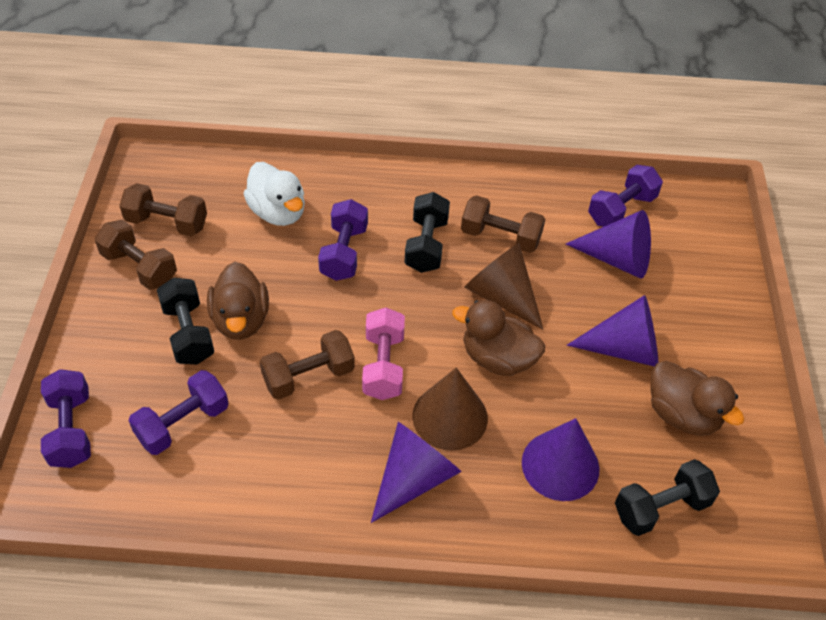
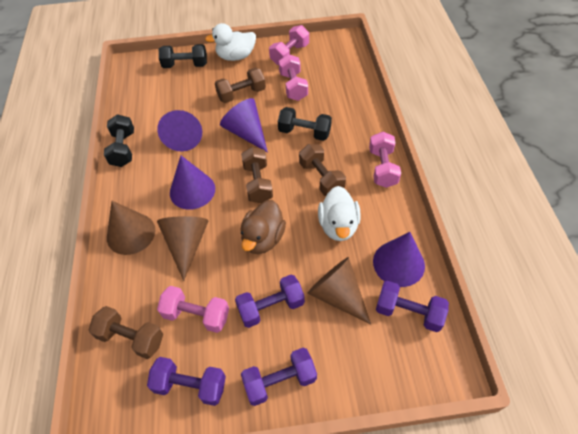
brown cone: 2 -> 3
brown duck: 3 -> 1
pink dumbbell: 1 -> 4
white duck: 1 -> 2

